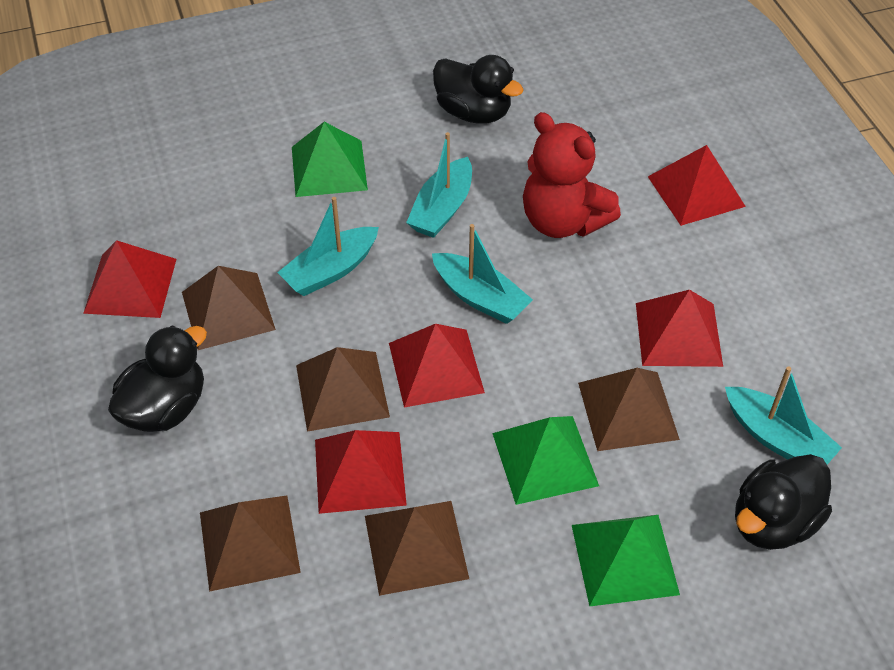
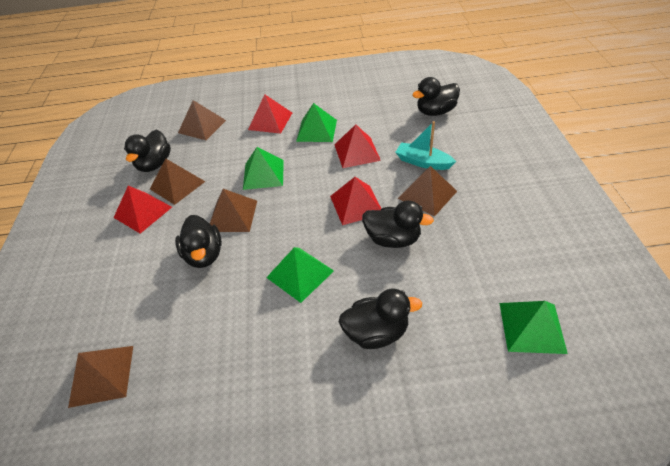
black duck: 3 -> 5
green pyramid: 3 -> 4
red pyramid: 5 -> 4
red teddy bear: 1 -> 0
turquoise boat: 4 -> 1

